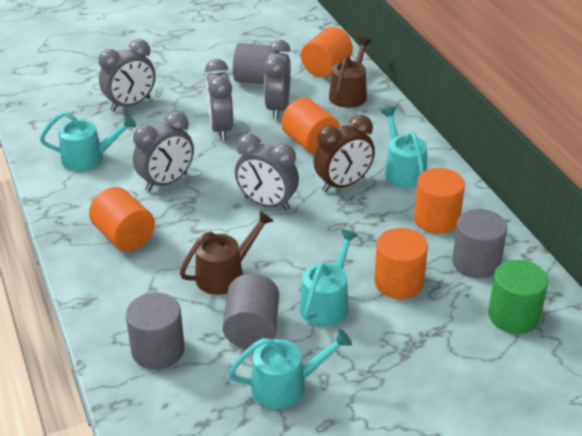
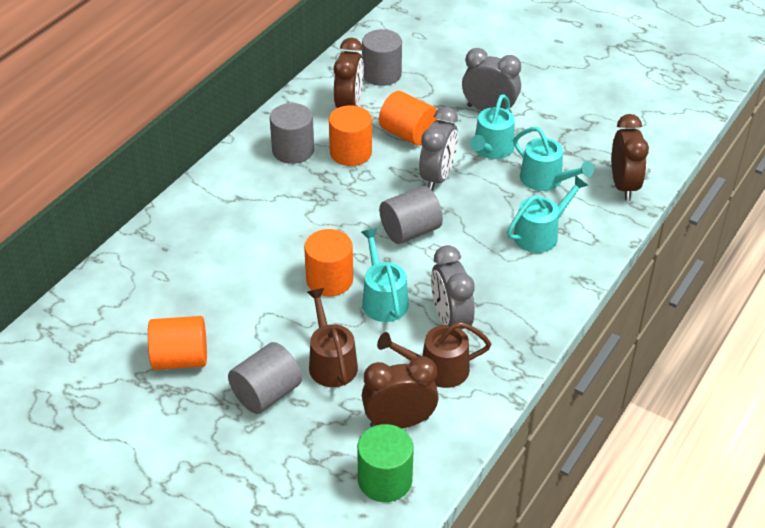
brown clock: 1 -> 3
grey clock: 5 -> 3
orange cylinder: 5 -> 4

